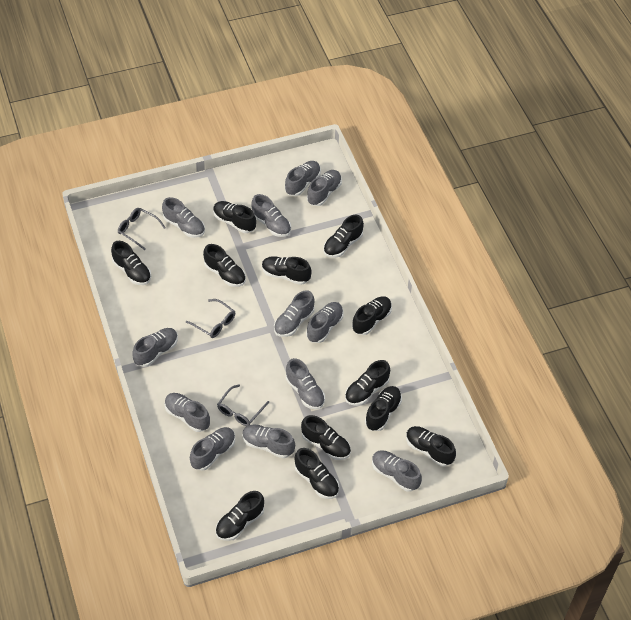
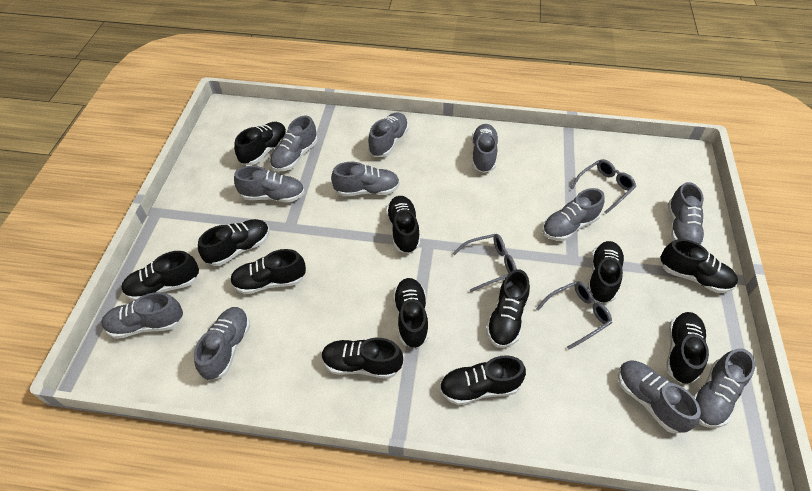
grey shoe: 12 -> 11

